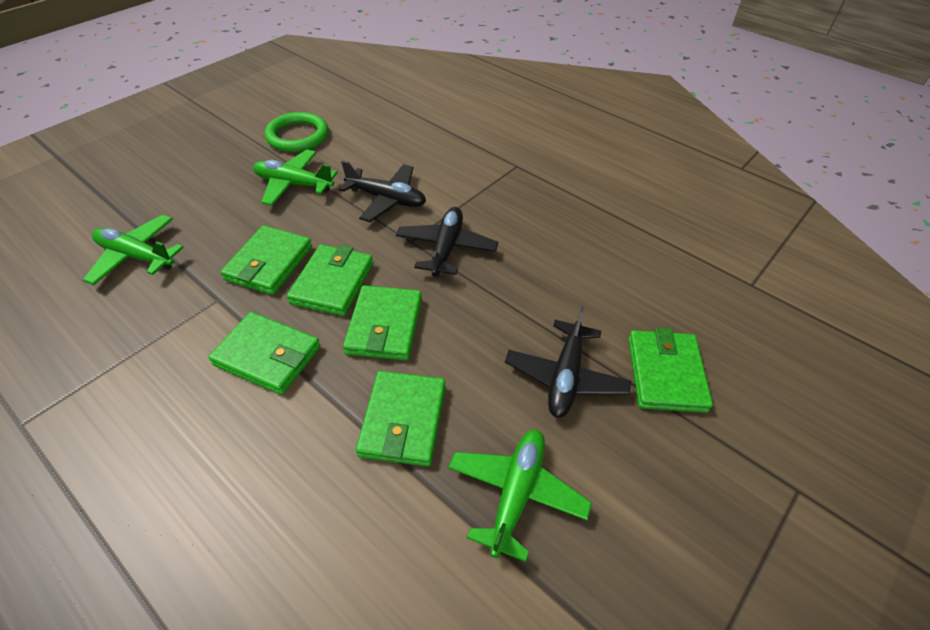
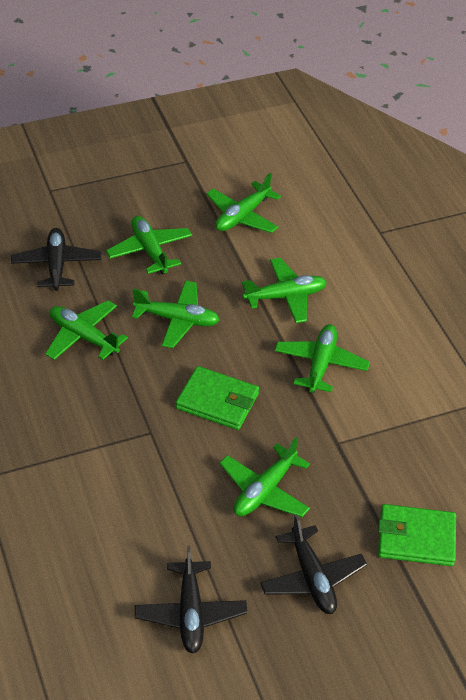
green plane: 3 -> 7
green ring: 1 -> 0
green wallet: 6 -> 2

